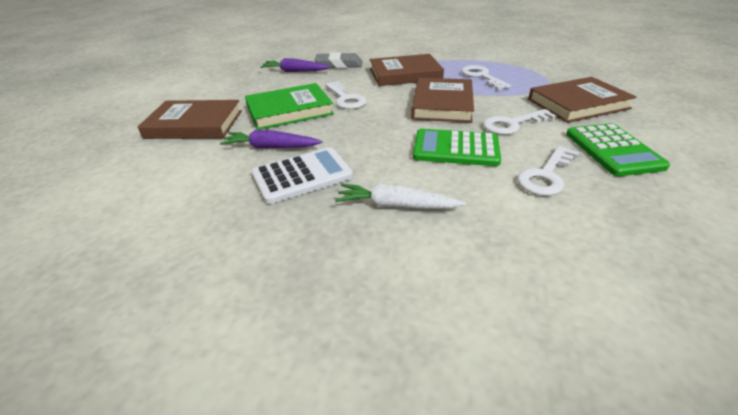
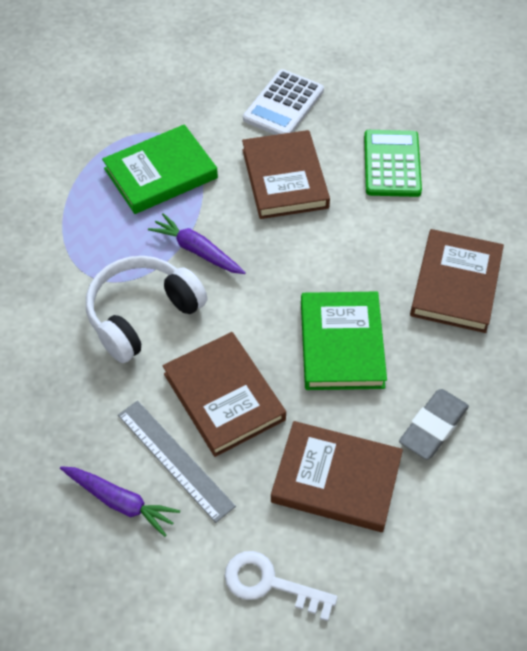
green book: 1 -> 2
green calculator: 2 -> 1
grey ruler: 0 -> 1
white carrot: 1 -> 0
white headphones: 0 -> 1
white key: 4 -> 1

